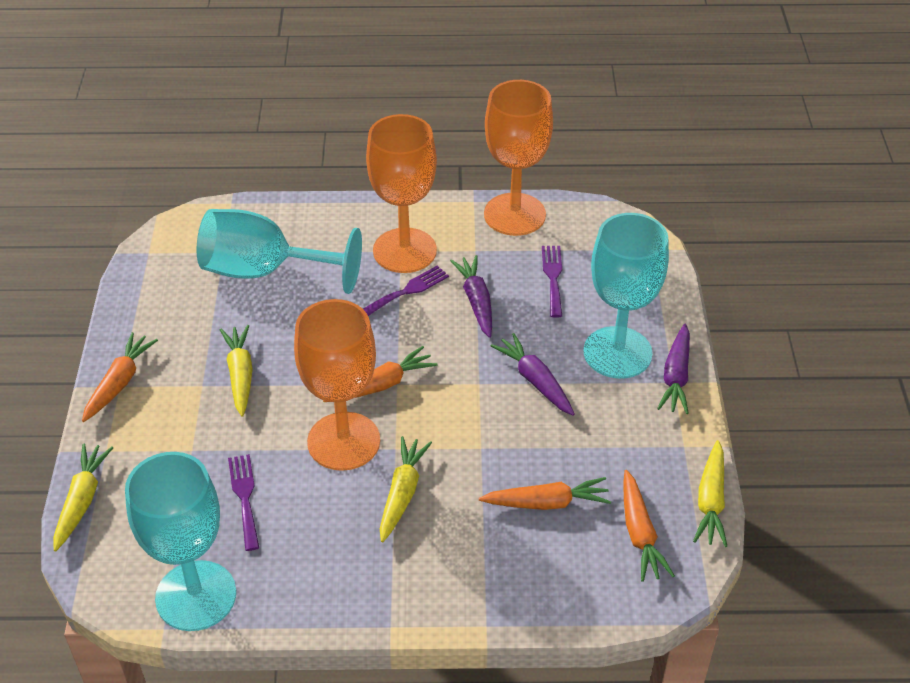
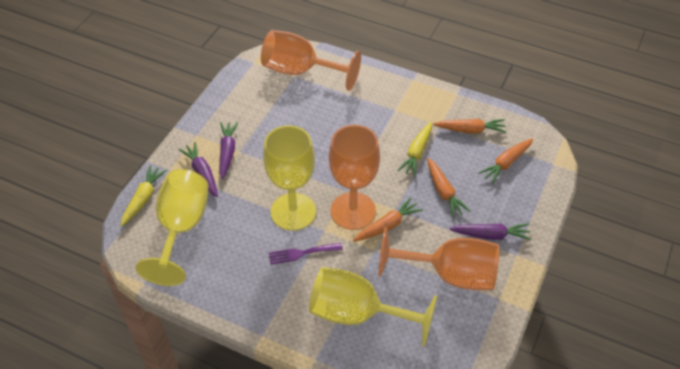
purple fork: 3 -> 1
turquoise goblet: 3 -> 0
yellow carrot: 4 -> 2
yellow goblet: 0 -> 3

